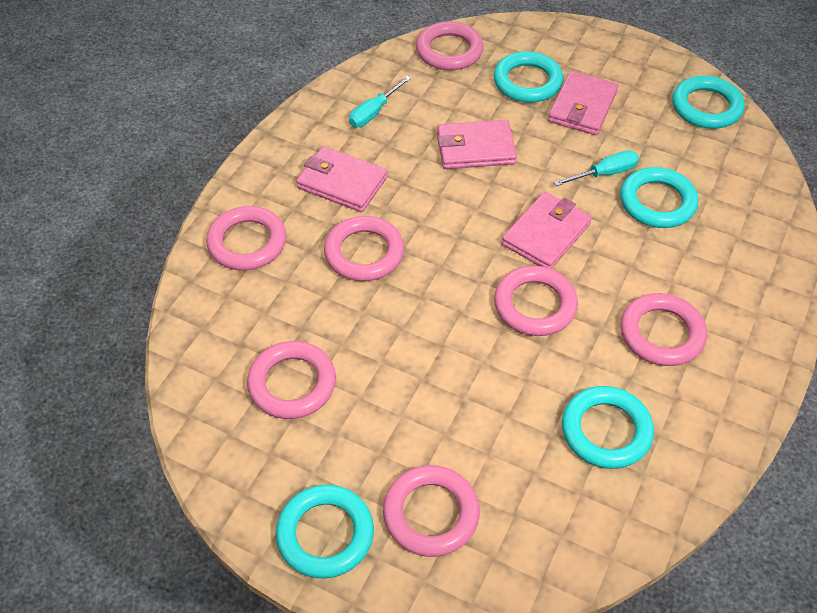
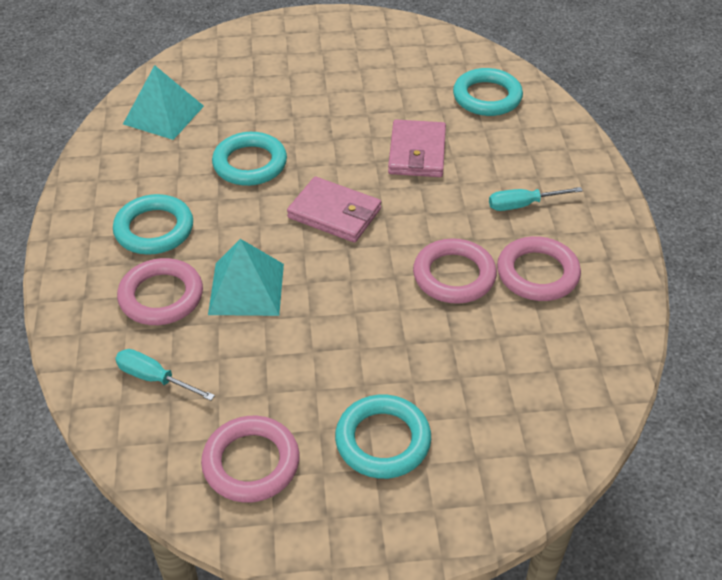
pink ring: 7 -> 4
pink wallet: 4 -> 2
turquoise pyramid: 0 -> 2
turquoise ring: 5 -> 4

